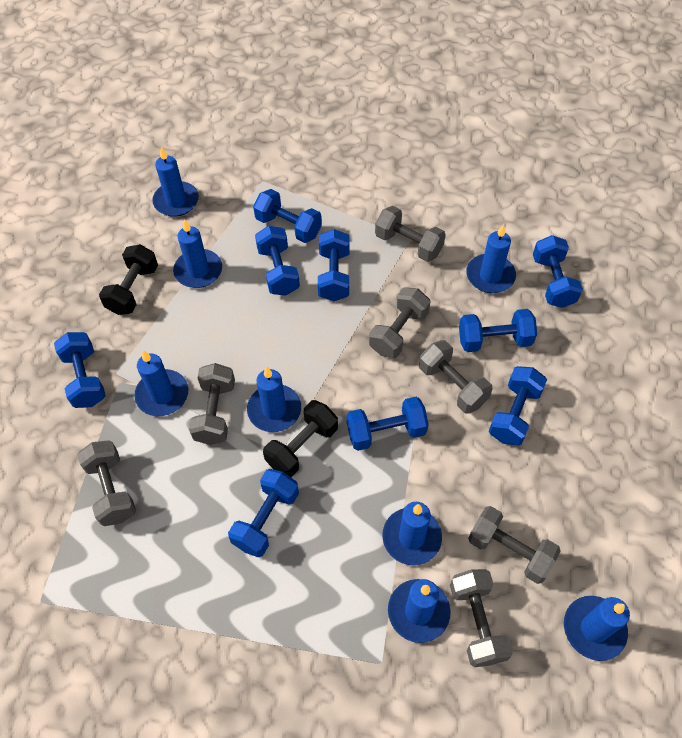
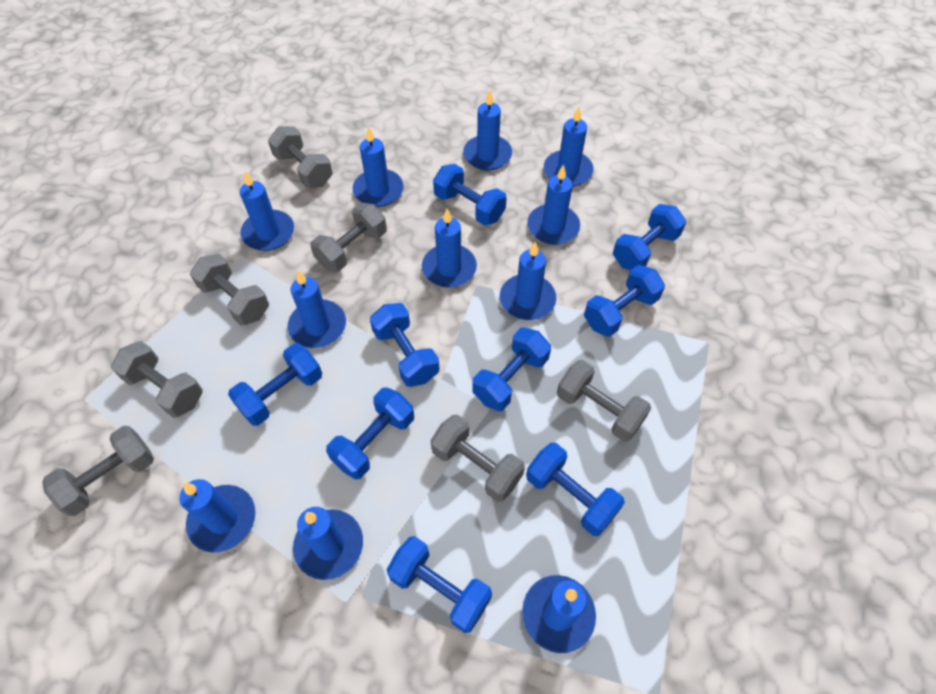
black dumbbell: 2 -> 0
blue candle: 8 -> 11

